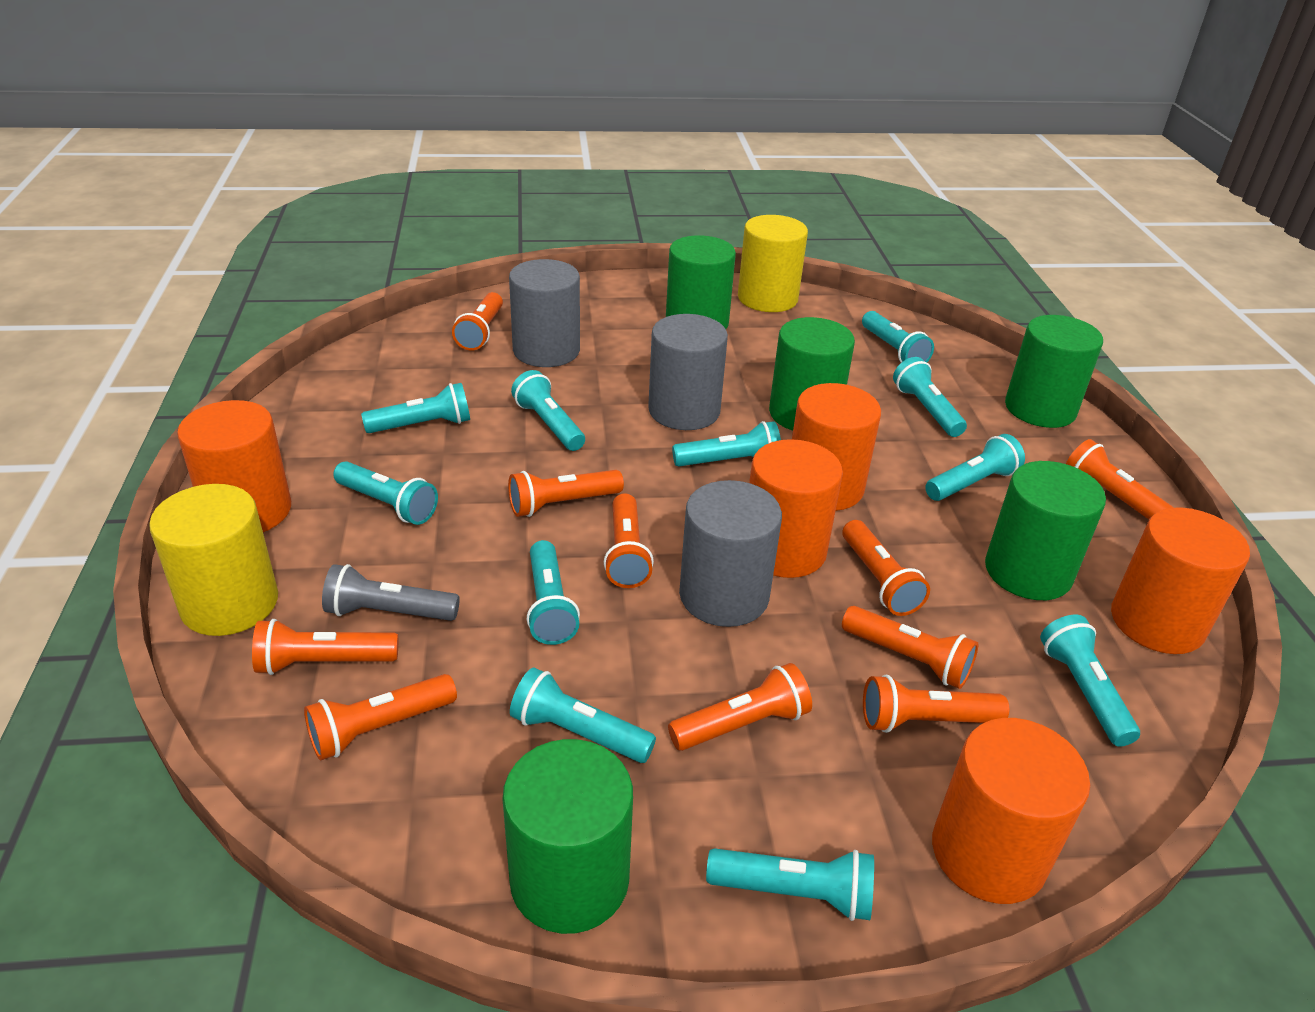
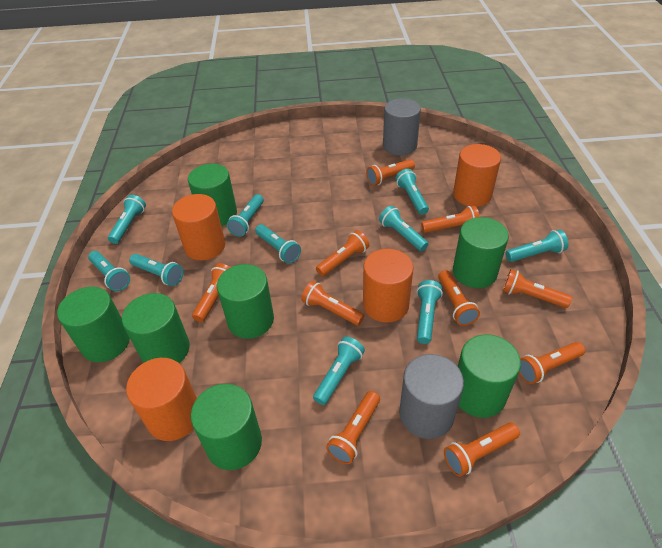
green cylinder: 5 -> 7
grey cylinder: 3 -> 2
grey flashlight: 1 -> 0
orange cylinder: 5 -> 4
turquoise flashlight: 11 -> 10
yellow cylinder: 2 -> 0

